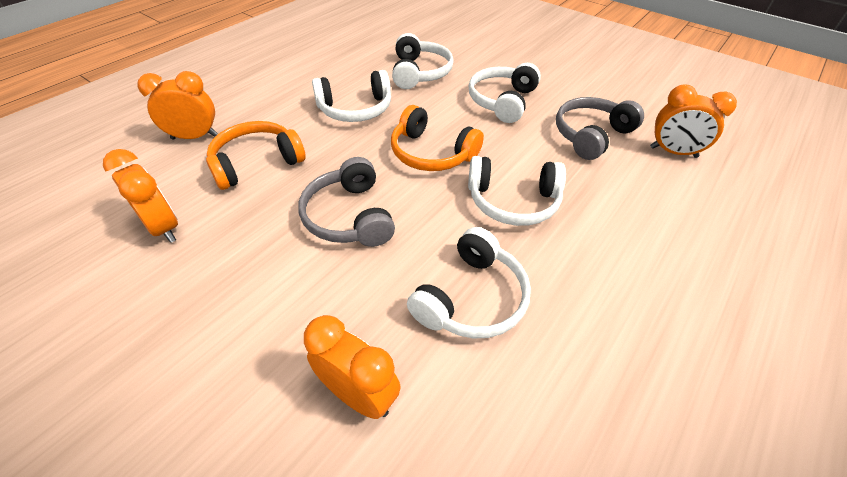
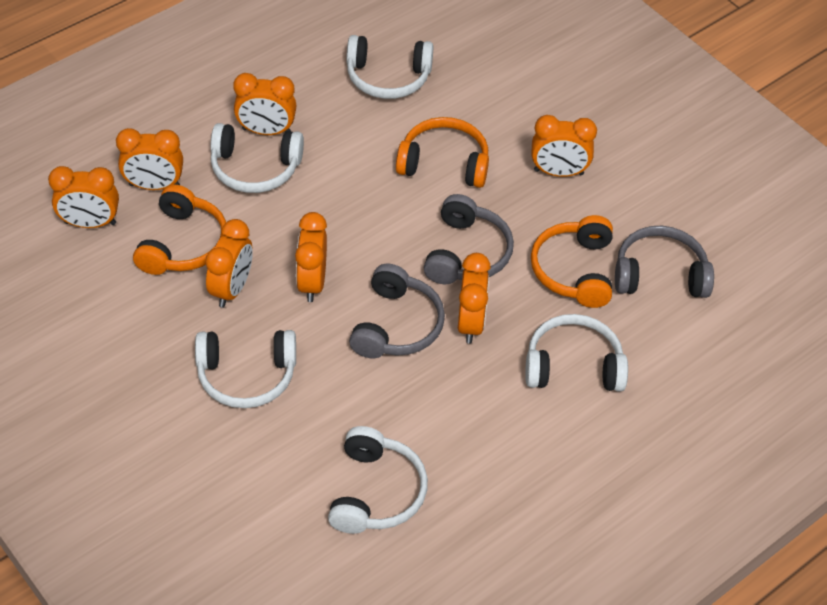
grey headphones: 2 -> 3
orange clock: 4 -> 7
orange headphones: 2 -> 3

